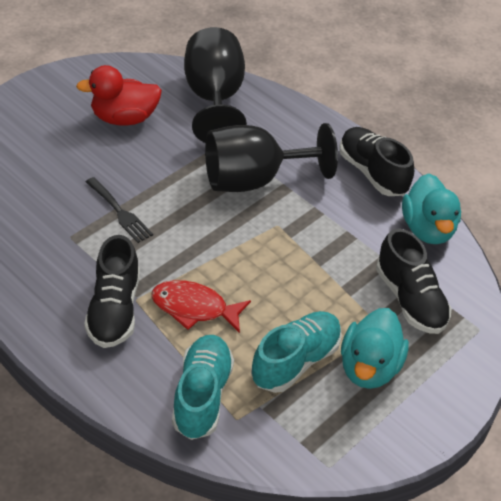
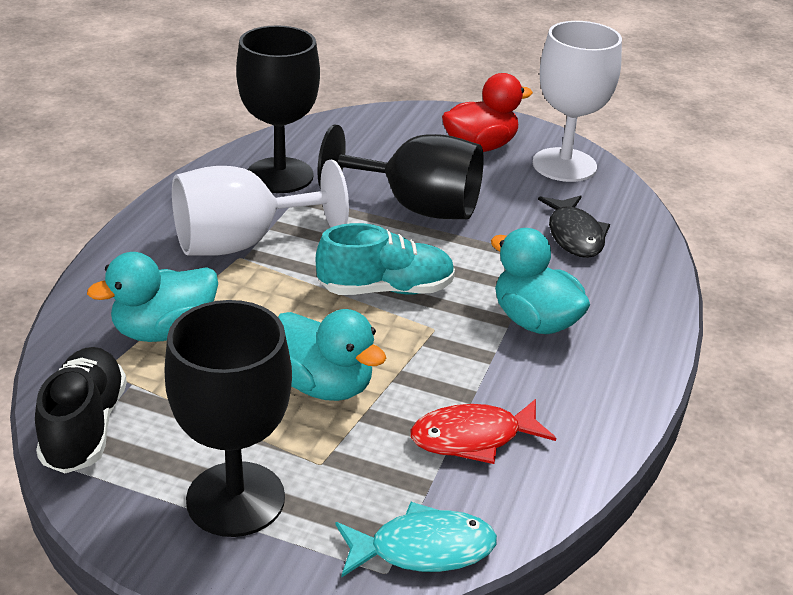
black fish: 0 -> 1
black fork: 1 -> 0
black goblet: 2 -> 3
black shoe: 3 -> 1
turquoise duck: 2 -> 3
turquoise fish: 0 -> 1
turquoise shoe: 2 -> 1
white goblet: 0 -> 2

